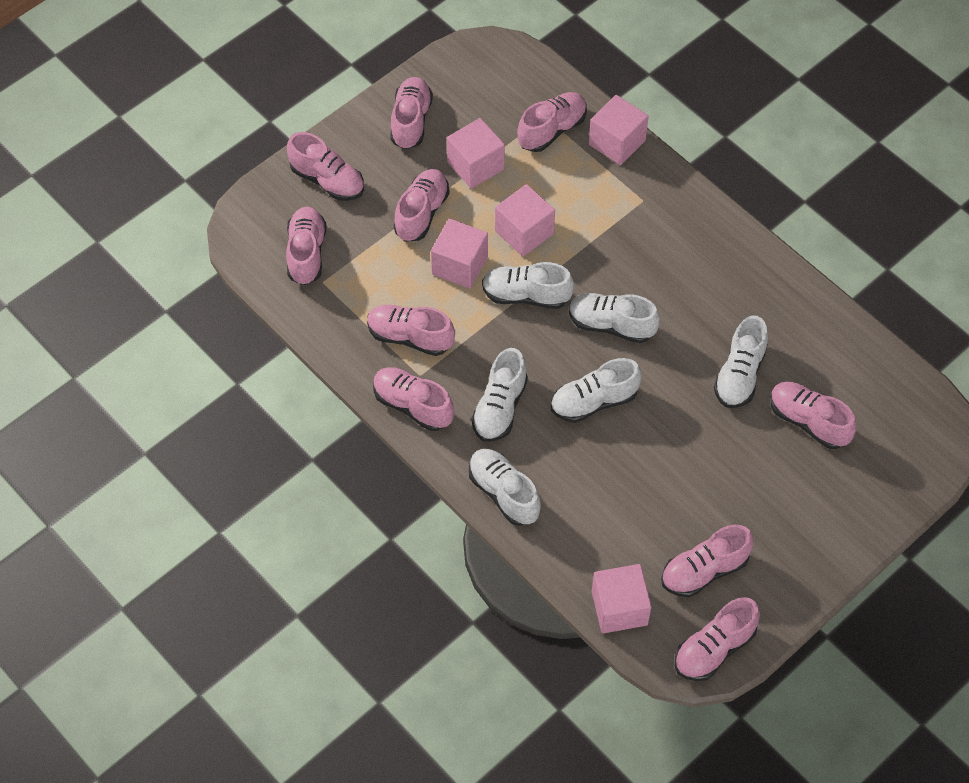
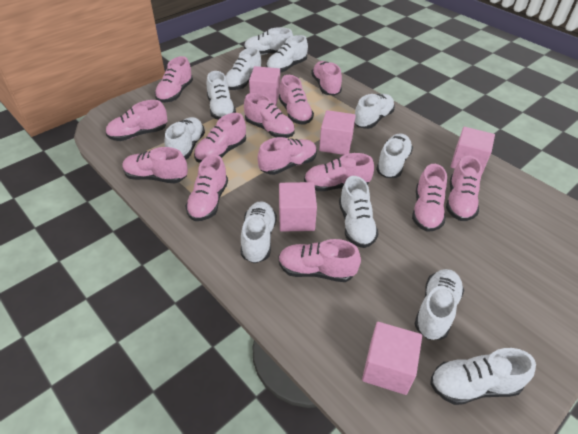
pink shoe: 10 -> 13
white shoe: 6 -> 11

